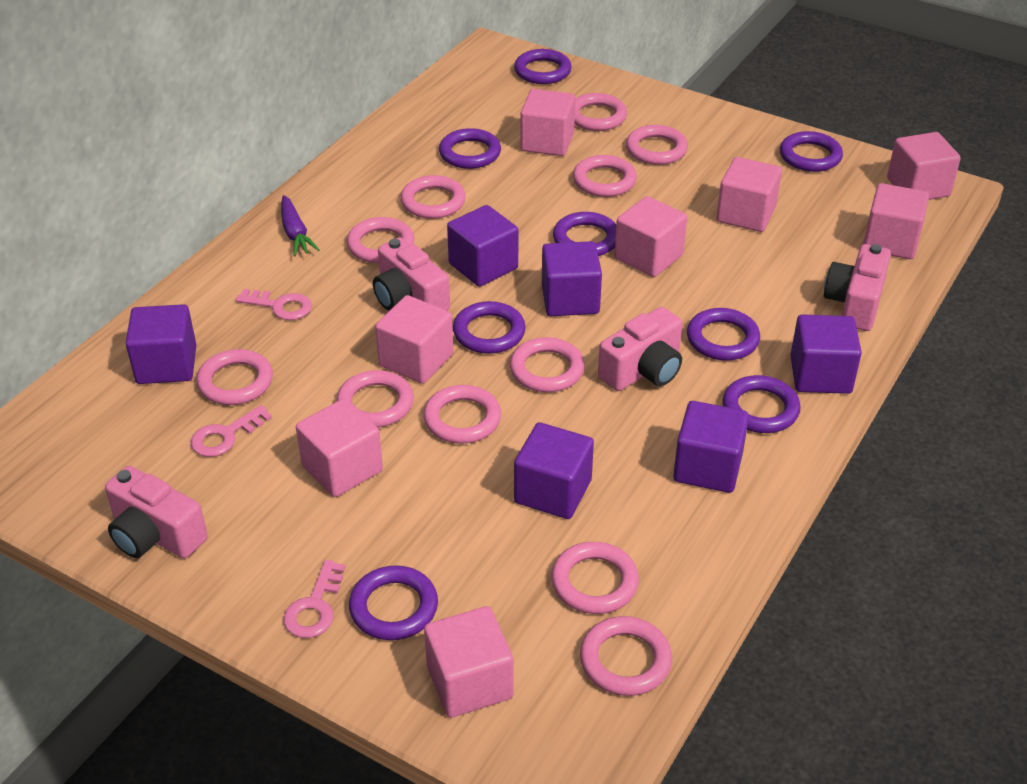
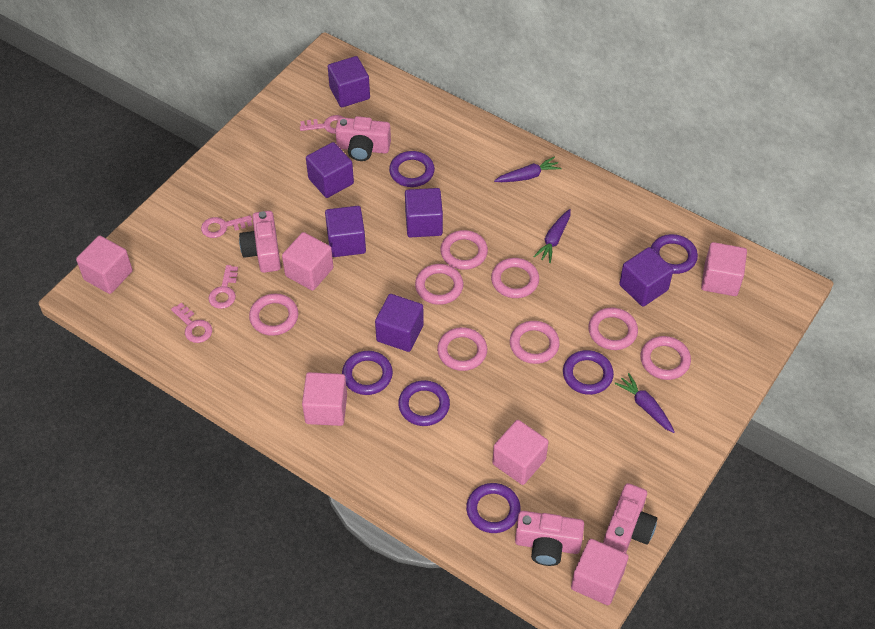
pink cube: 8 -> 6
pink key: 3 -> 4
pink ring: 11 -> 8
purple carrot: 1 -> 3
purple ring: 8 -> 6

